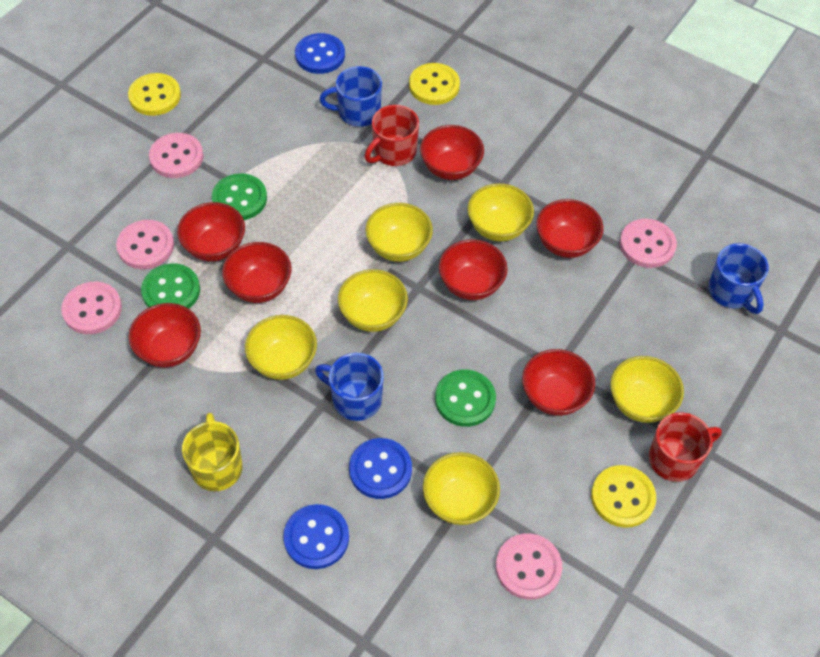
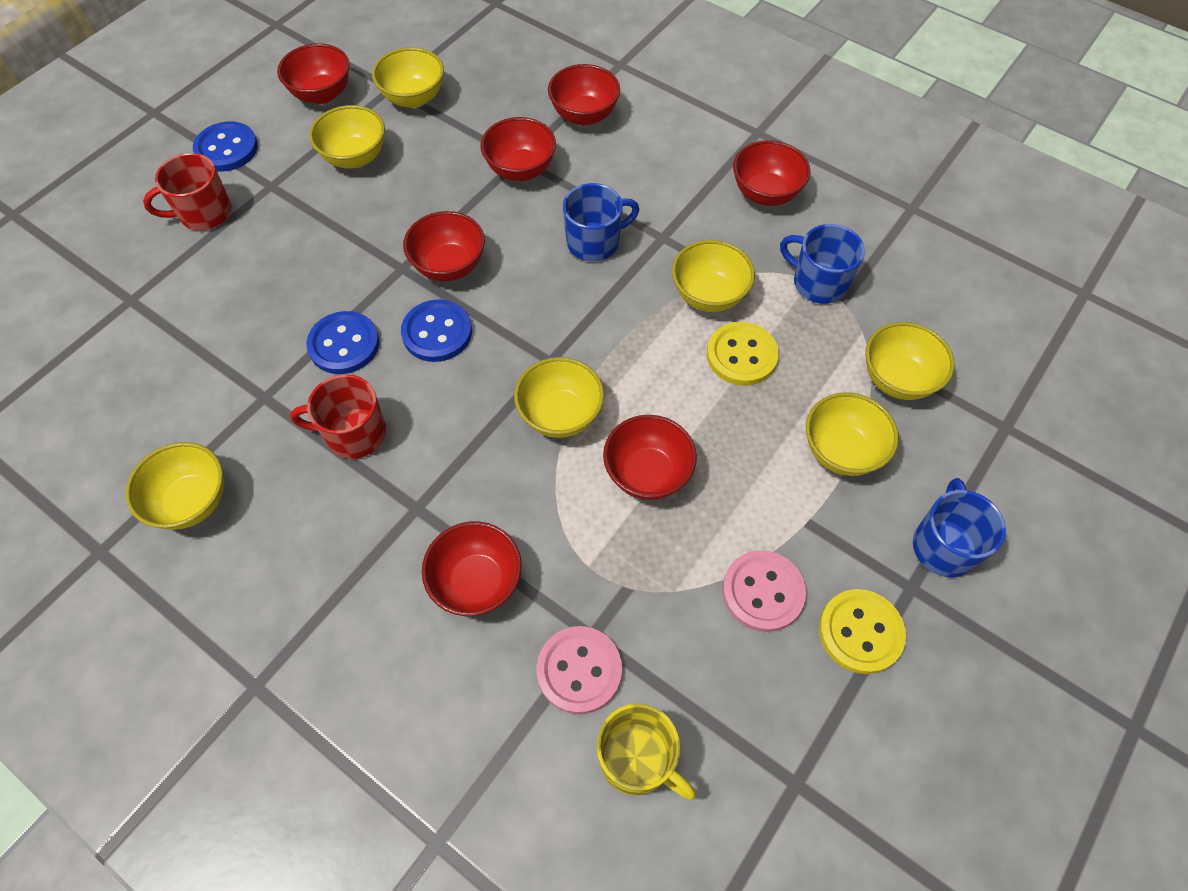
green button: 3 -> 0
pink button: 5 -> 2
yellow bowl: 6 -> 7
yellow button: 3 -> 2

